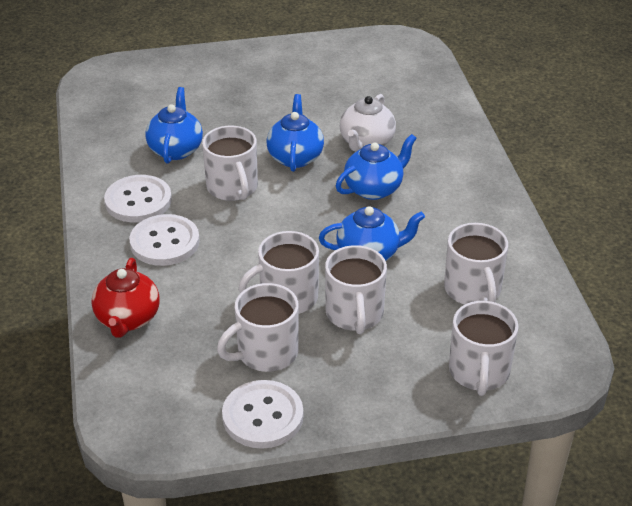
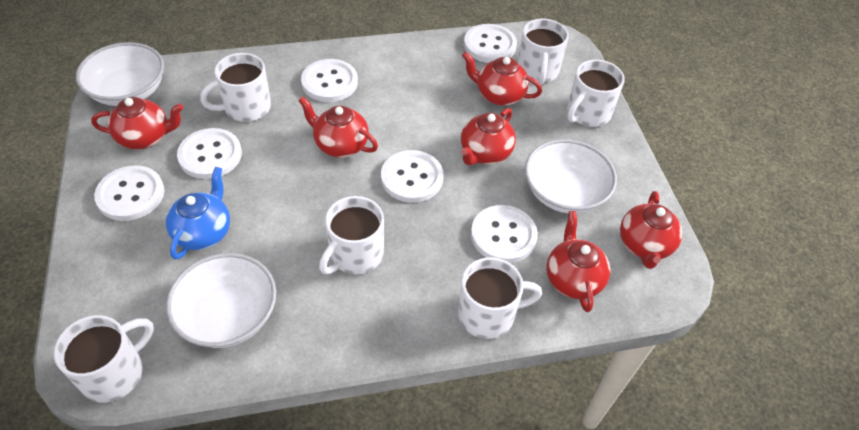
blue teapot: 4 -> 1
red teapot: 1 -> 6
white bowl: 0 -> 3
white button: 3 -> 6
white teapot: 1 -> 0

